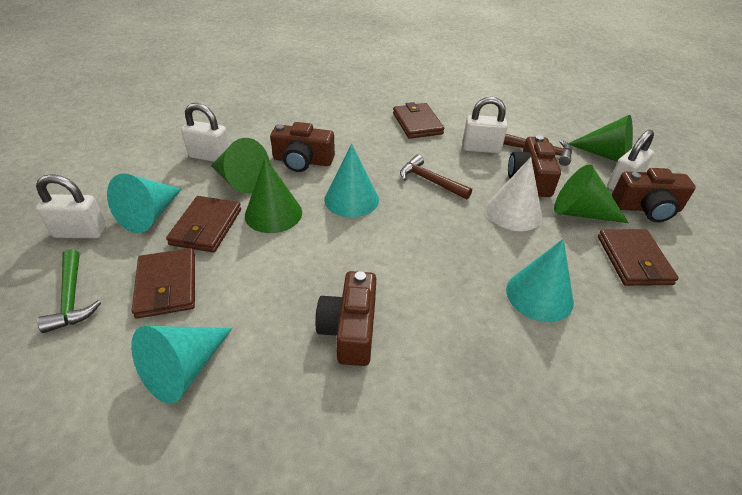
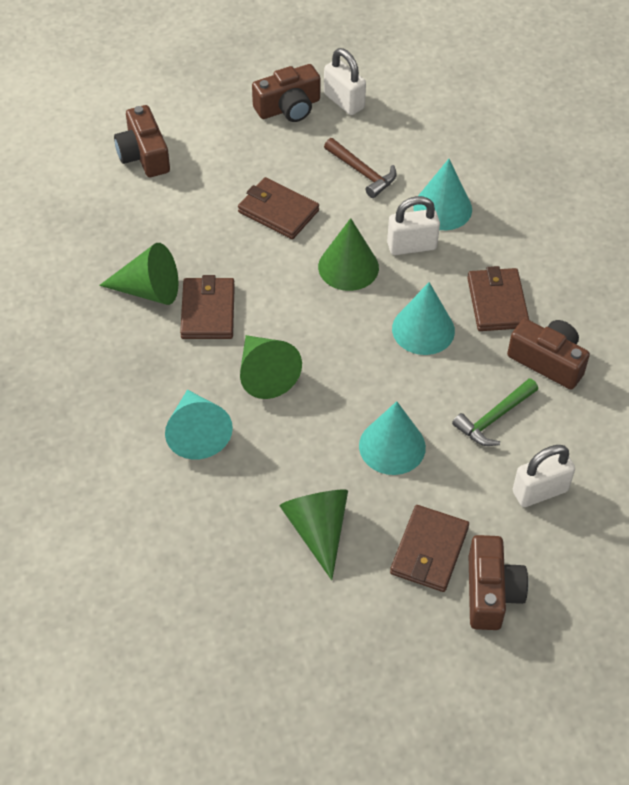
brown hammer: 2 -> 1
white cone: 1 -> 0
white padlock: 4 -> 3

